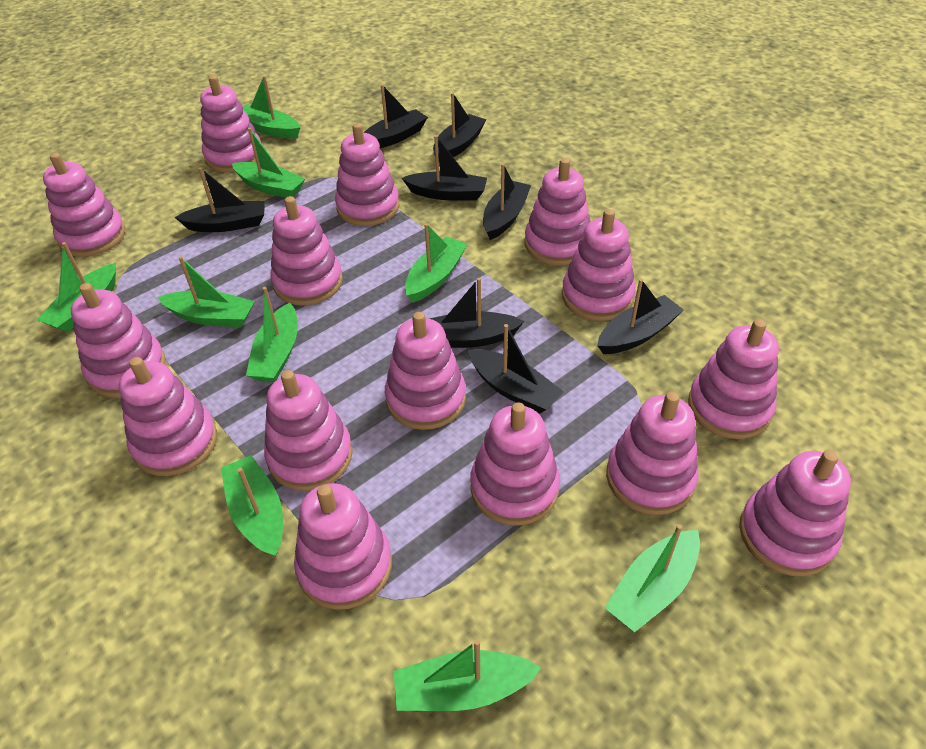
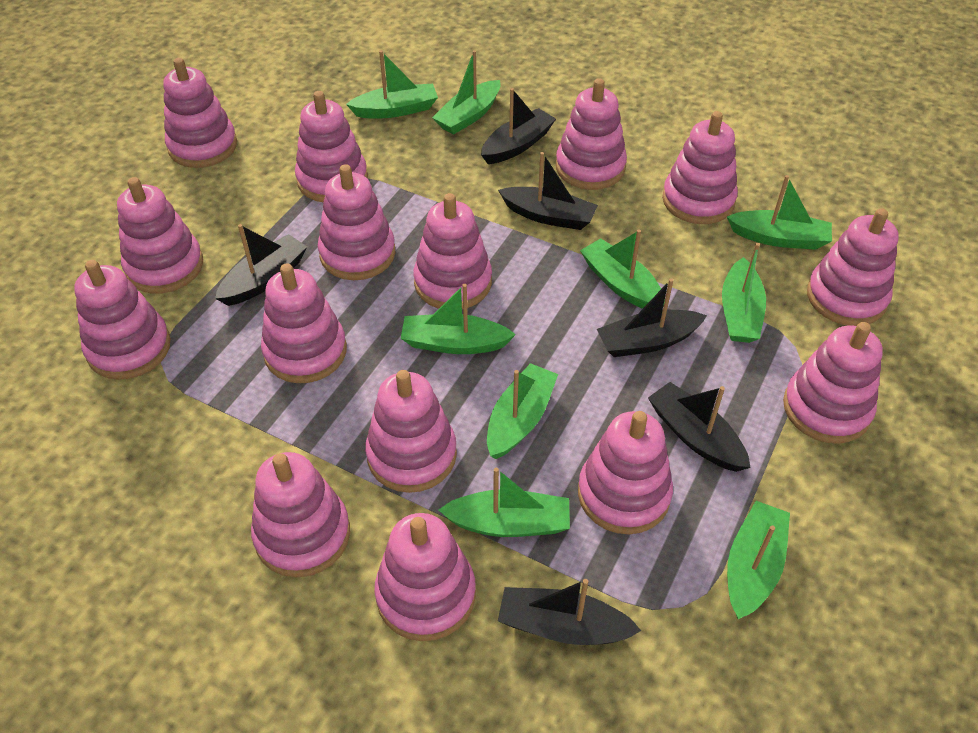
black boat: 8 -> 6

